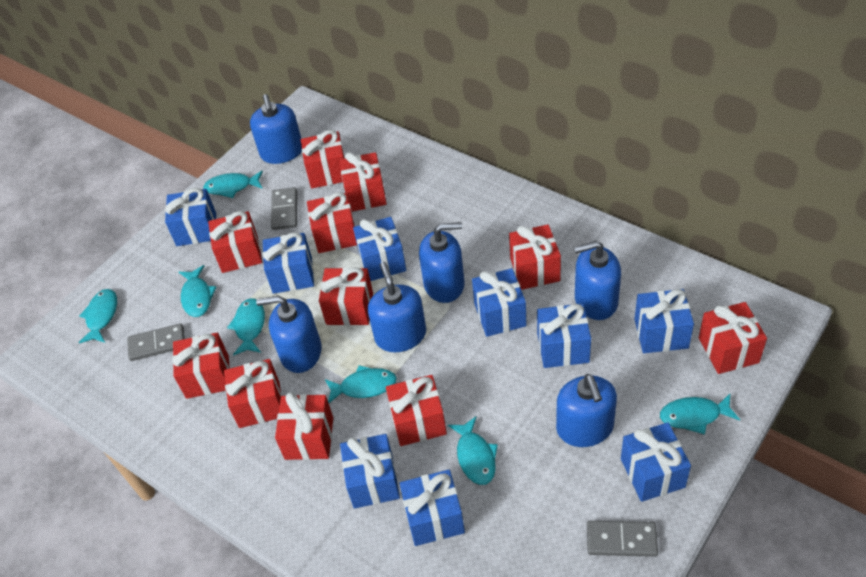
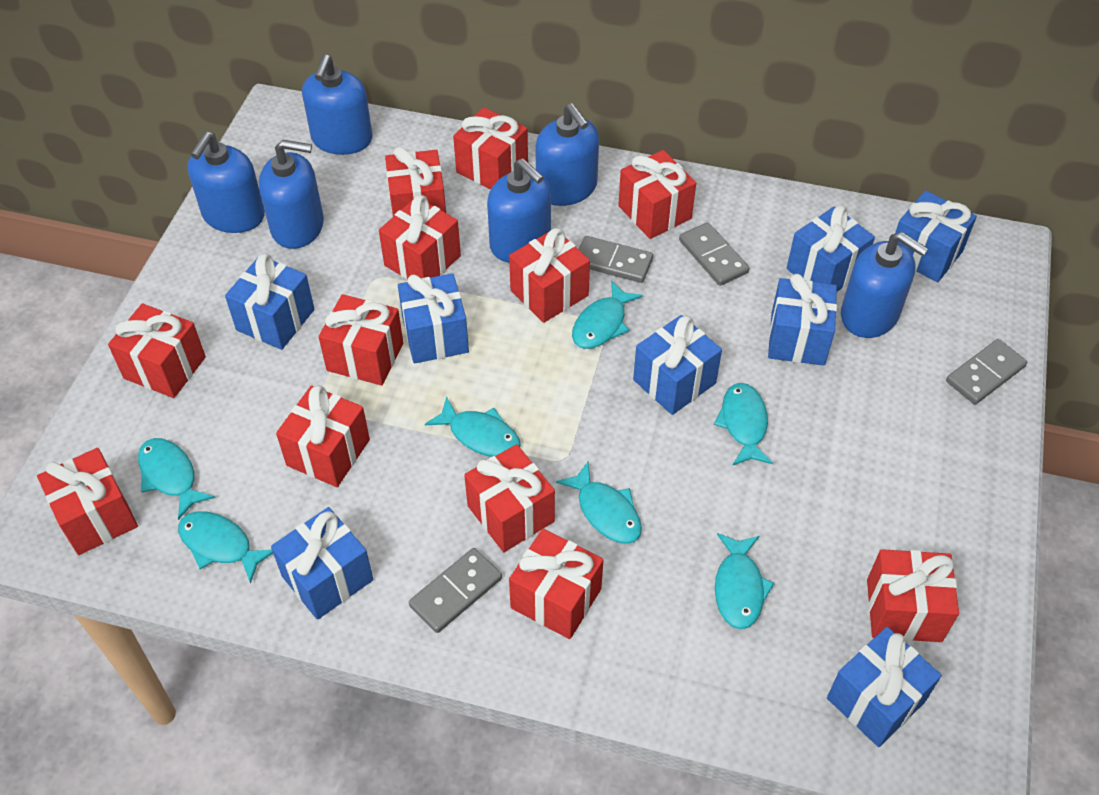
blue gift: 9 -> 8
grey domino: 3 -> 4
red gift: 11 -> 12

